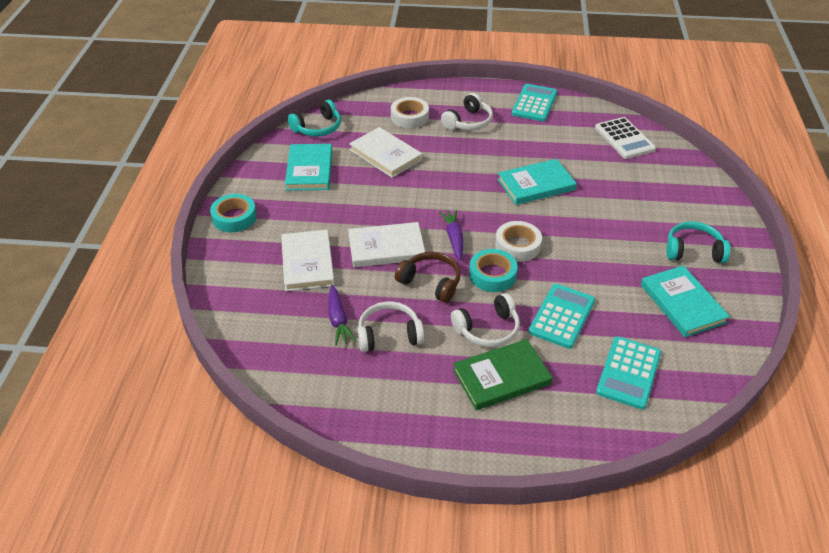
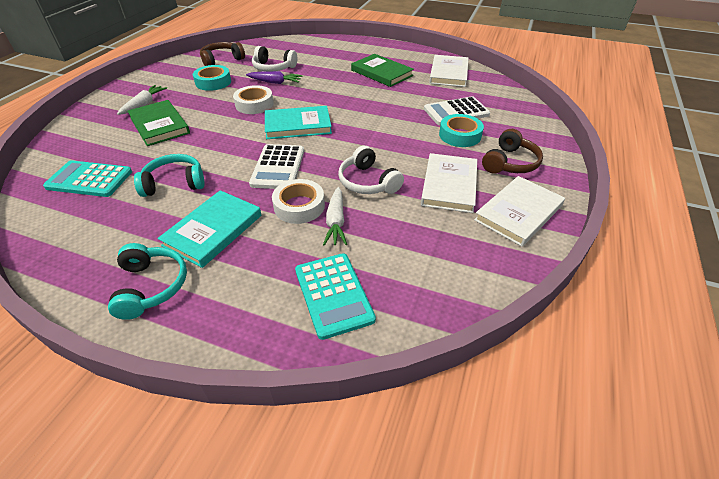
brown headphones: 1 -> 2
green book: 1 -> 2
purple carrot: 2 -> 1
turquoise book: 3 -> 2
turquoise calculator: 3 -> 2
white calculator: 1 -> 2
white carrot: 0 -> 2
white headphones: 3 -> 2

